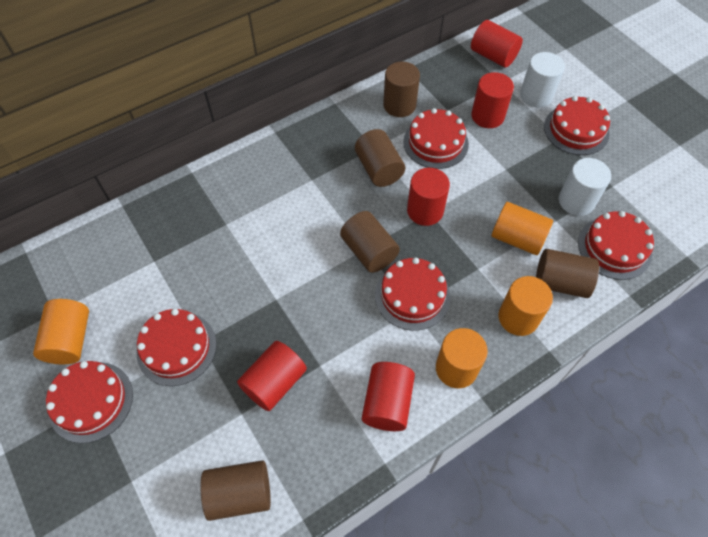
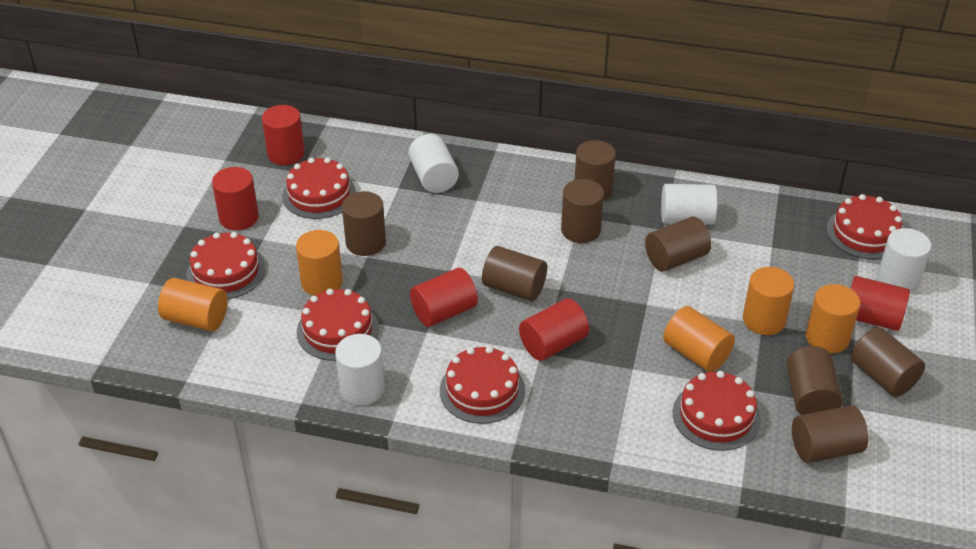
brown cylinder: 5 -> 8
orange cylinder: 4 -> 5
white cylinder: 2 -> 4

